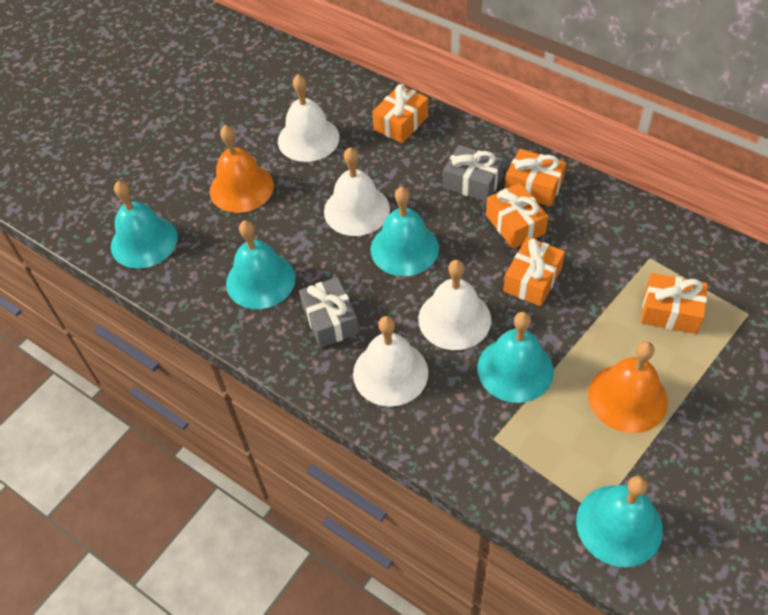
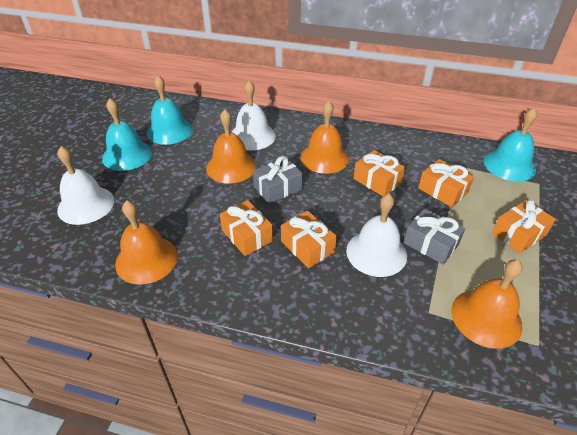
orange bell: 2 -> 4
turquoise bell: 5 -> 3
white bell: 4 -> 3

